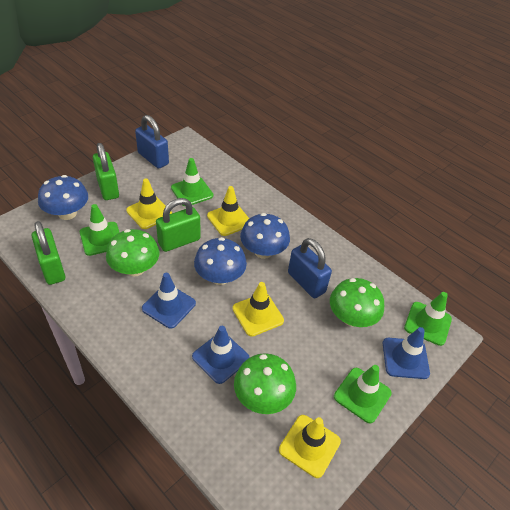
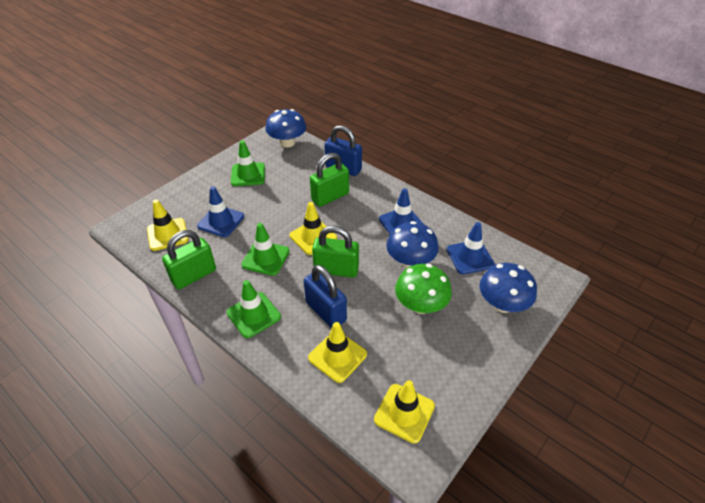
green mushroom: 3 -> 1
green traffic cone: 4 -> 3

